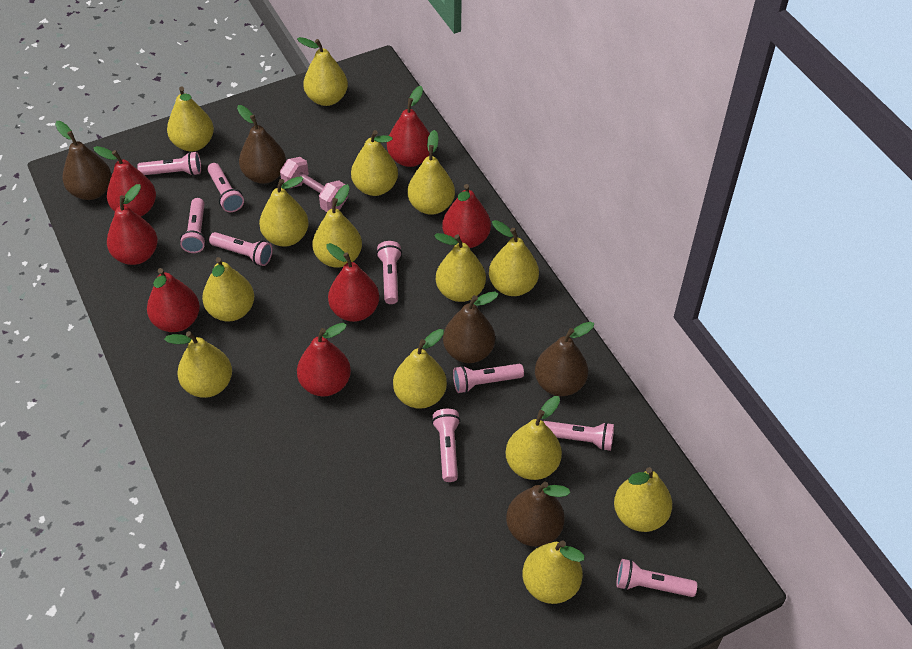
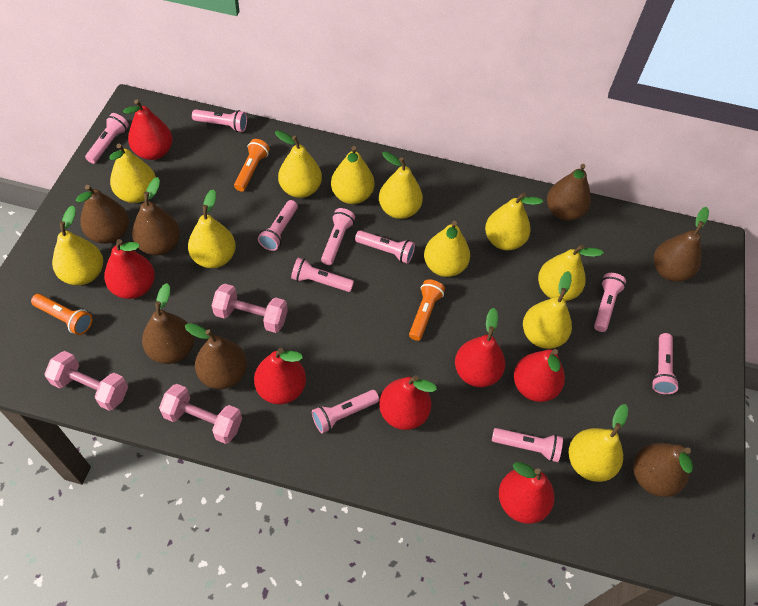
brown pear: 5 -> 7
orange flashlight: 0 -> 3
pink dumbbell: 1 -> 3
pink flashlight: 9 -> 10
yellow pear: 14 -> 11

